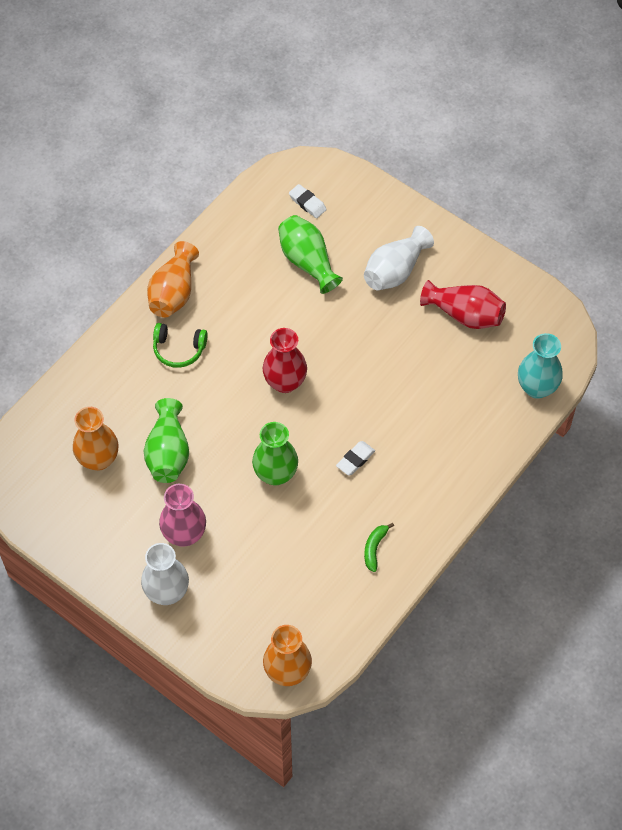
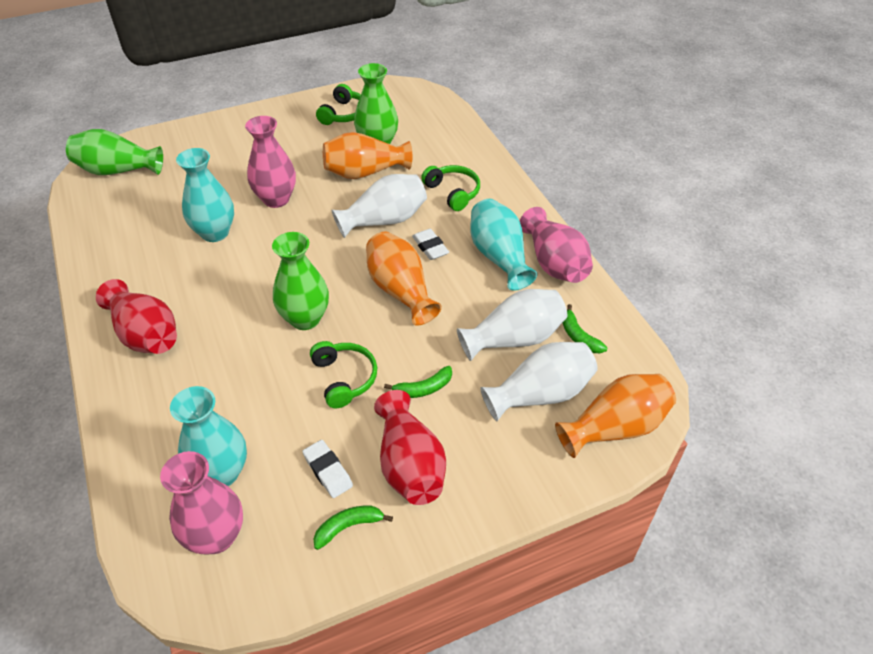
green banana: 1 -> 3
green headphones: 1 -> 3
pink vase: 1 -> 3
turquoise vase: 1 -> 3
white vase: 2 -> 3

